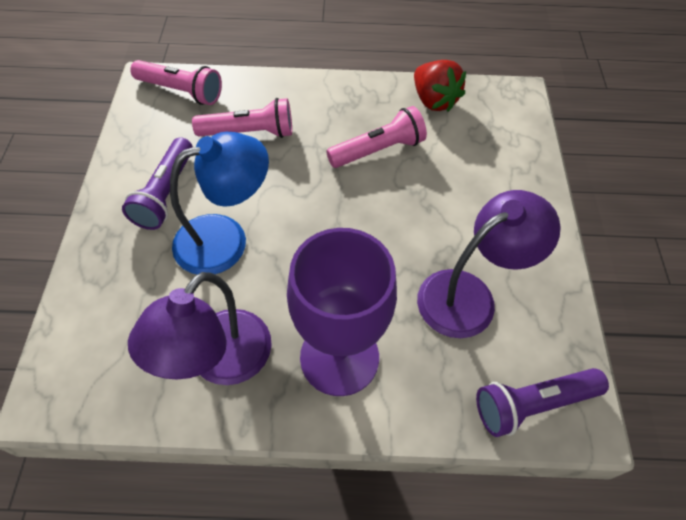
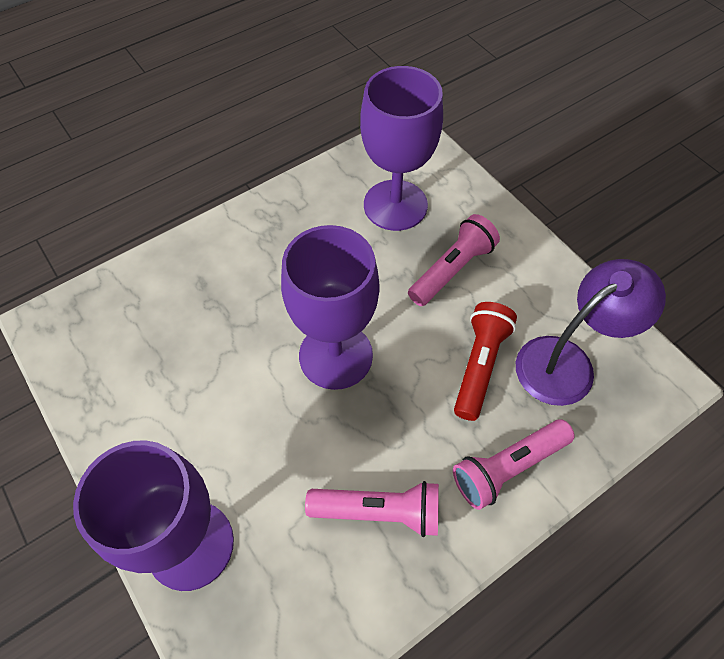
blue lamp: 1 -> 0
purple flashlight: 2 -> 0
purple goblet: 1 -> 3
purple lamp: 2 -> 1
red flashlight: 0 -> 1
red strawberry: 1 -> 0

